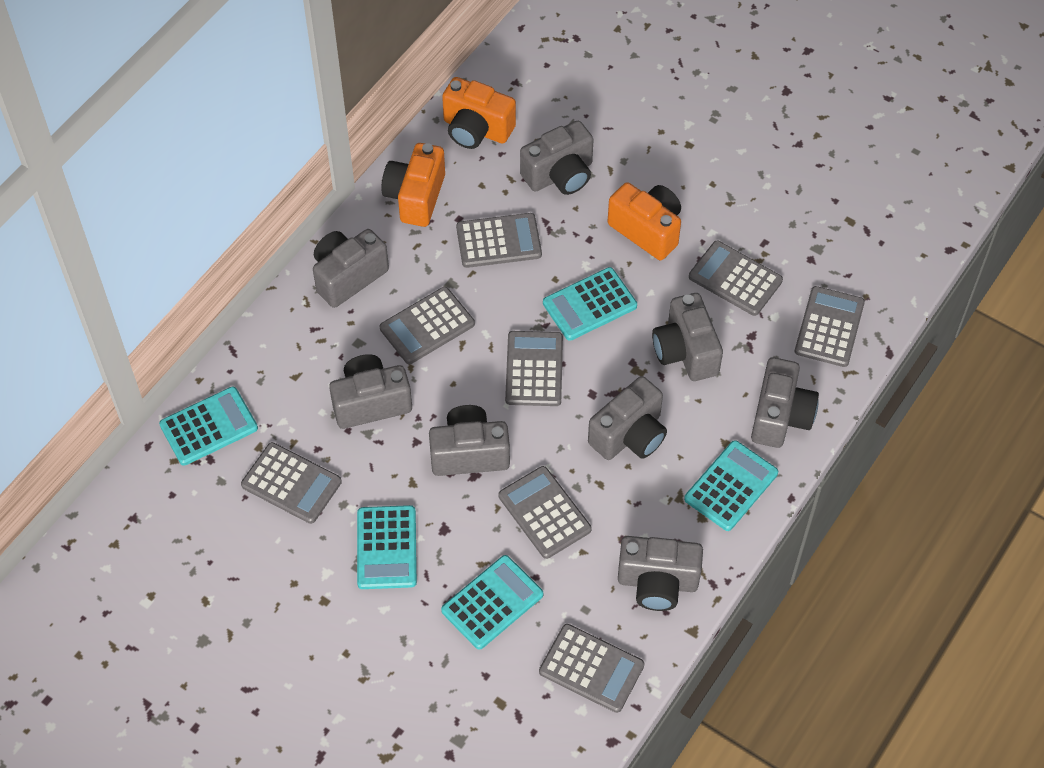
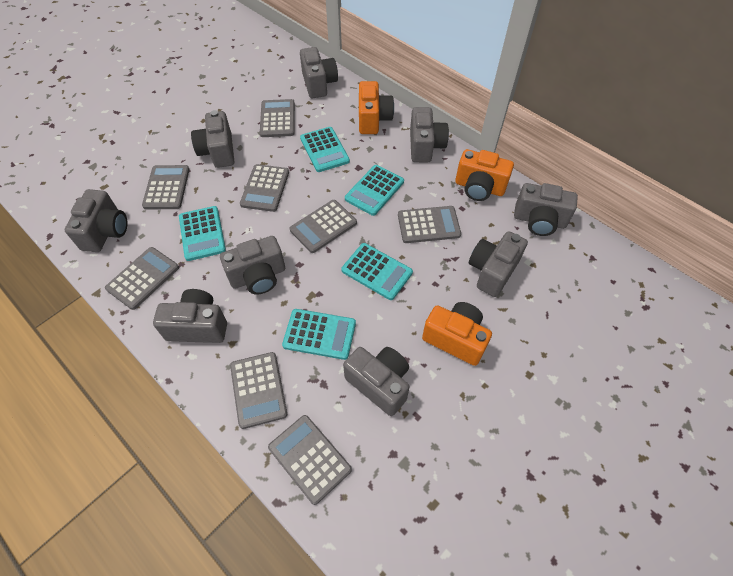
grey camera: 8 -> 9

